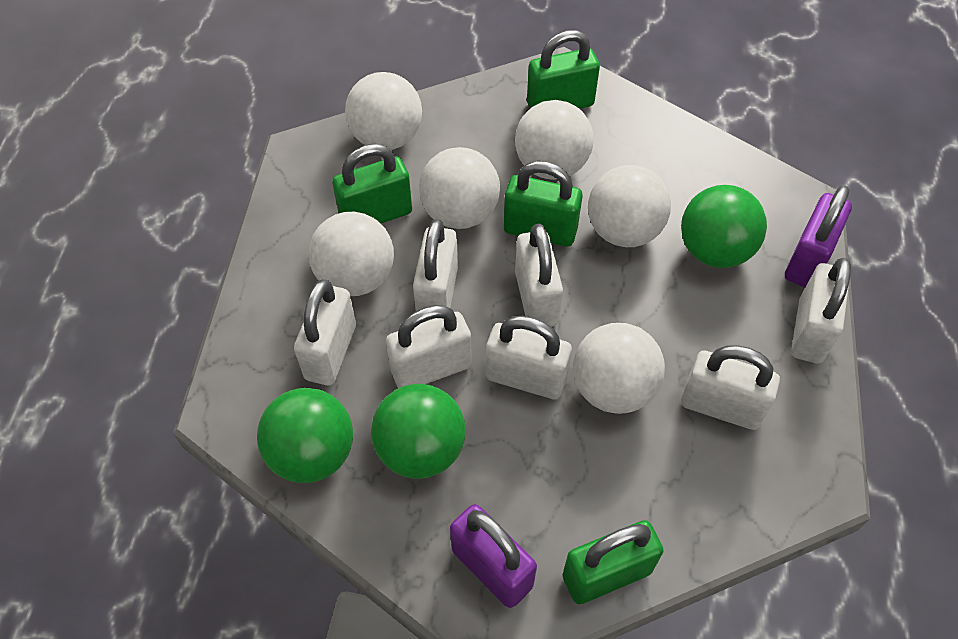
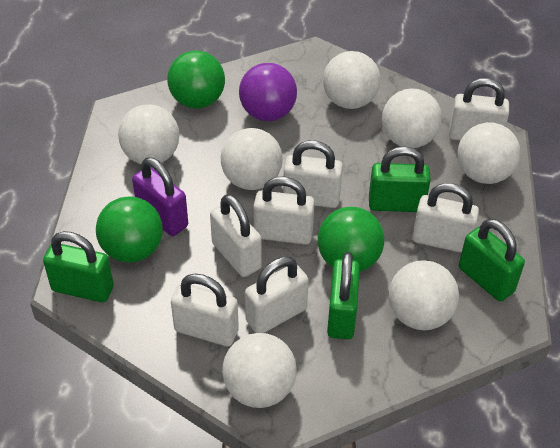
purple ball: 0 -> 1
purple padlock: 2 -> 1
white ball: 6 -> 7

